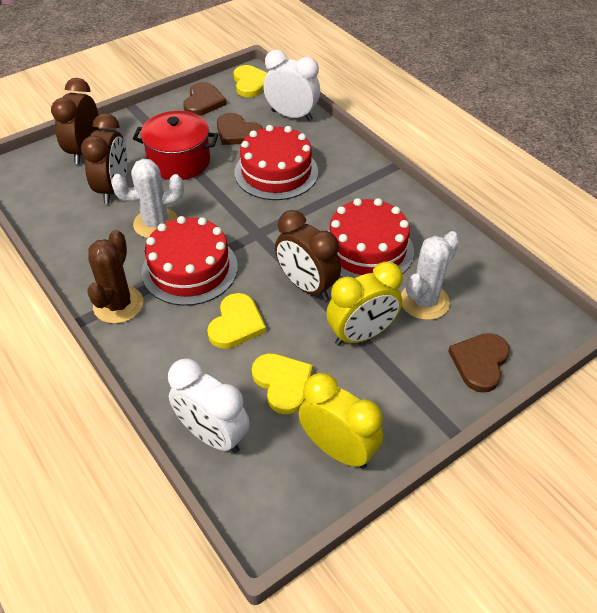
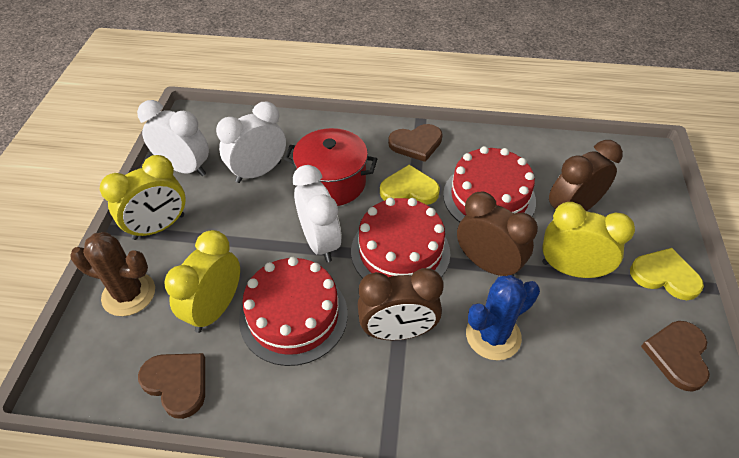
blue cactus: 0 -> 1
white cactus: 2 -> 0
white clock: 2 -> 3
yellow clock: 2 -> 3
yellow heart: 3 -> 2

